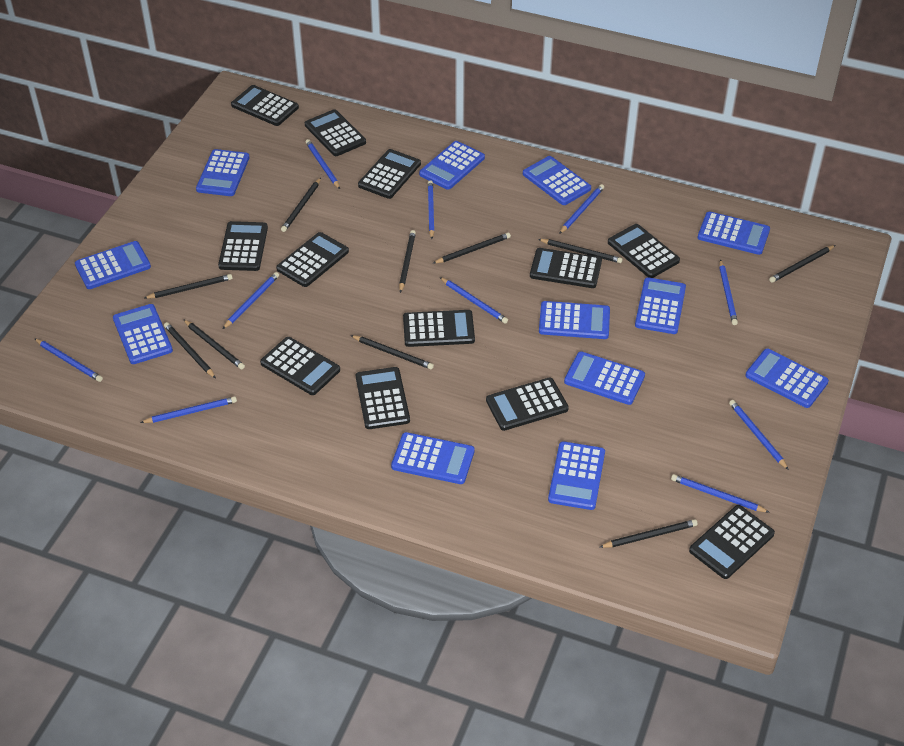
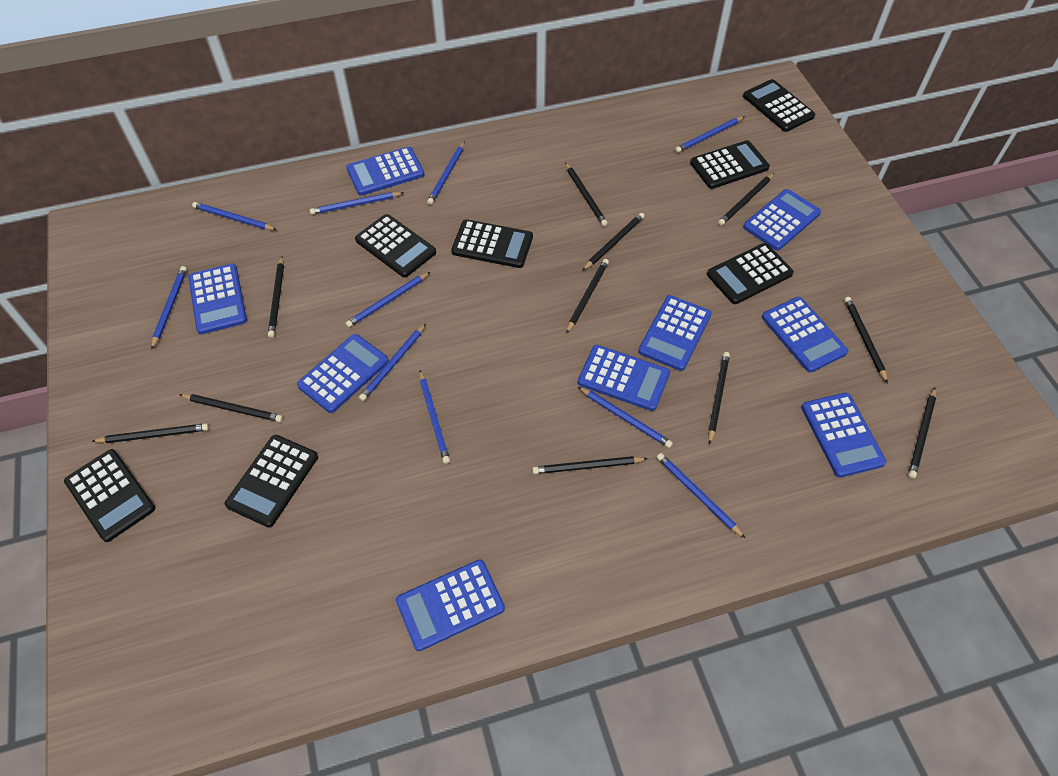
black calculator: 12 -> 7
black pencil: 10 -> 11
blue calculator: 12 -> 9

